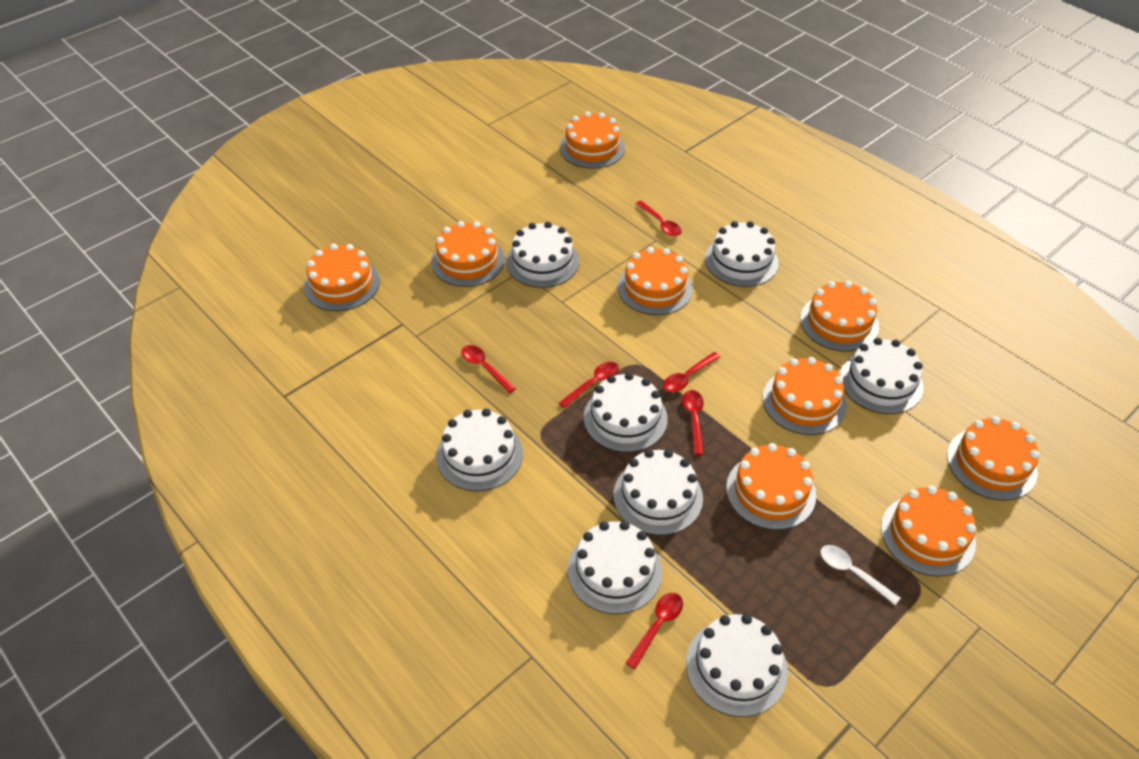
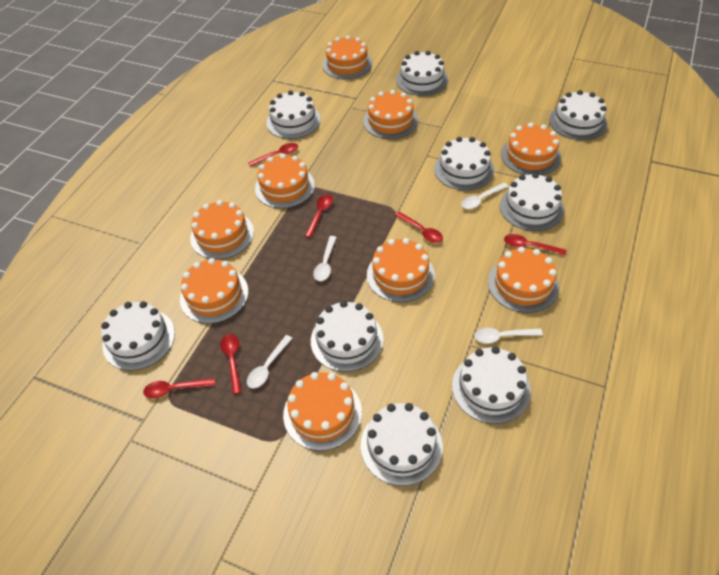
white cake: 8 -> 9
white spoon: 1 -> 4

